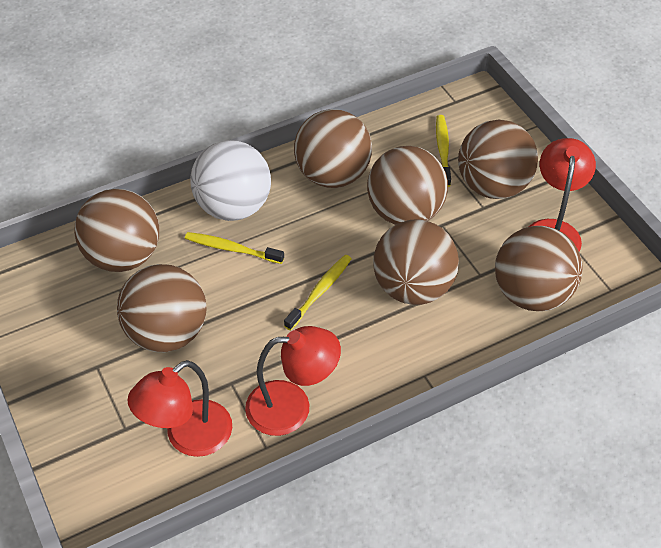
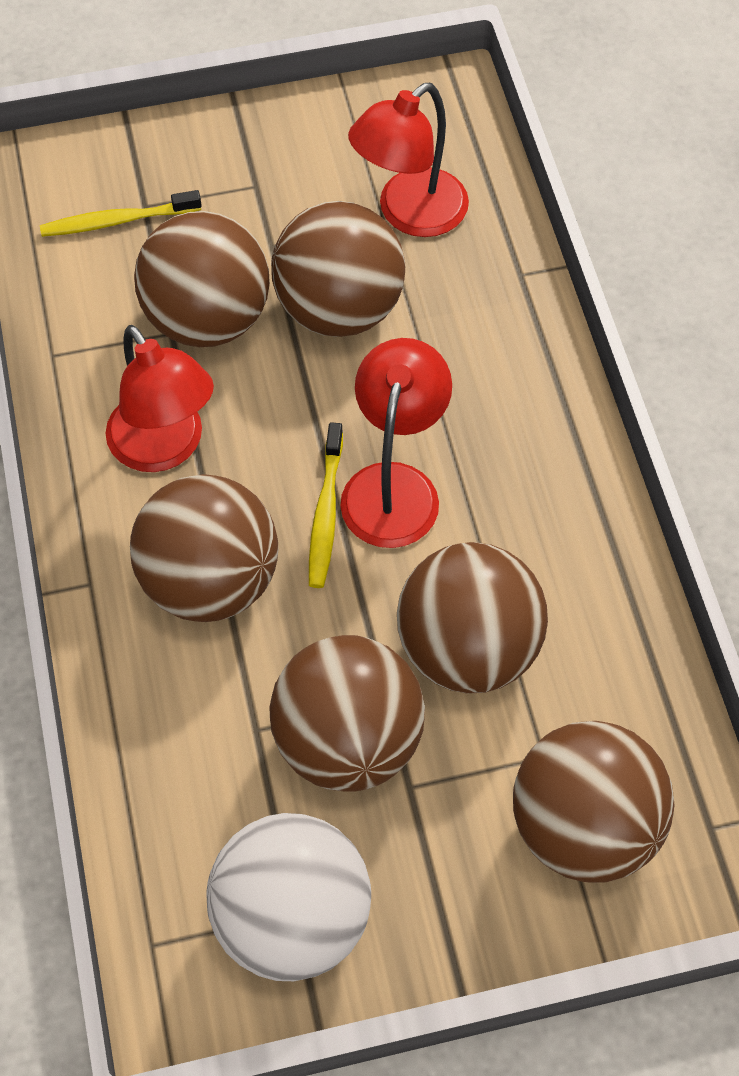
brown ball: 7 -> 6
yellow toothbrush: 3 -> 2

